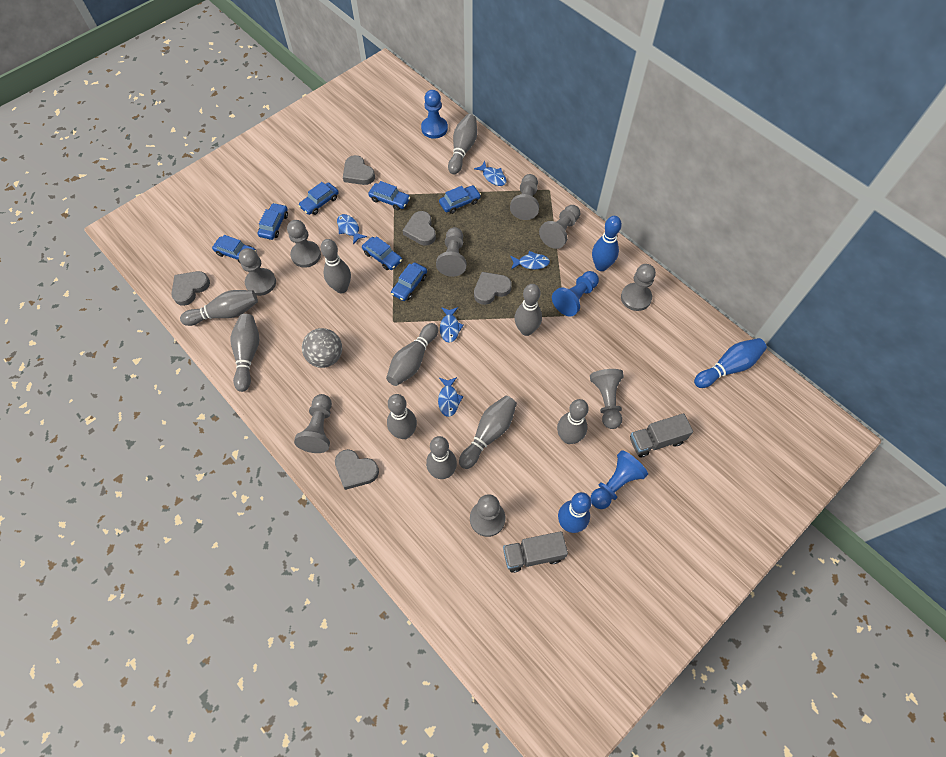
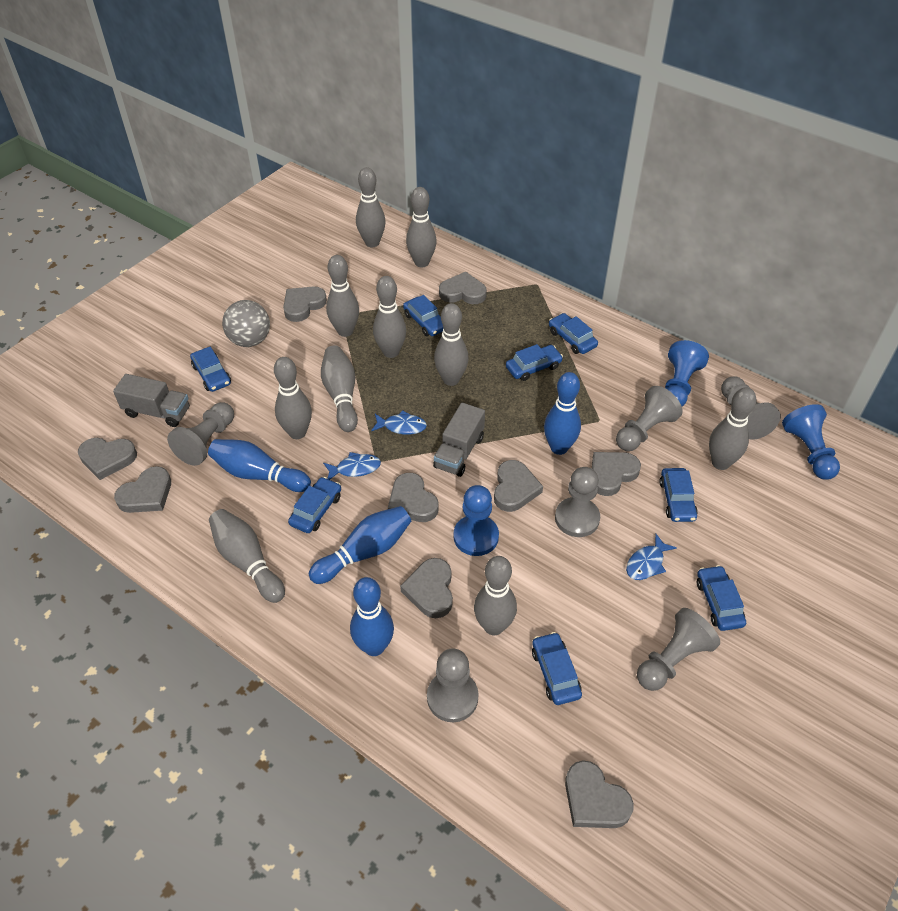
blue bowling pin: 3 -> 4
blue car: 7 -> 8
blue fish: 5 -> 3
grey heart: 5 -> 9
grey pawn: 9 -> 6

